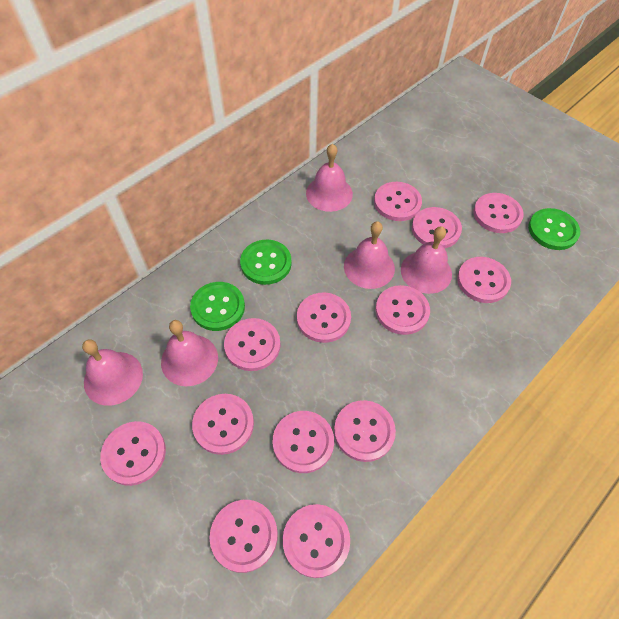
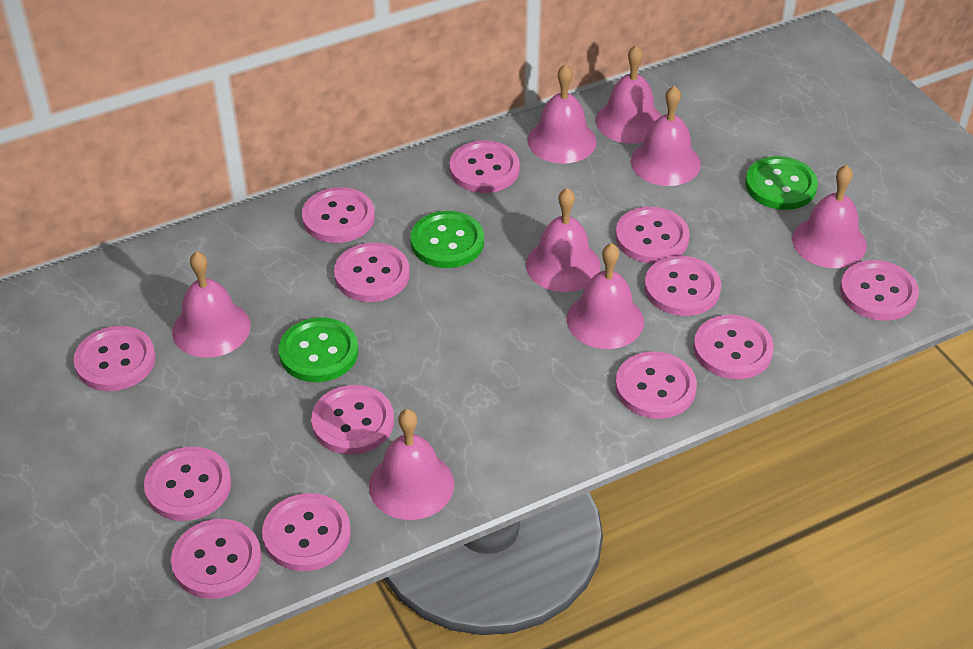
pink bell: 5 -> 8

